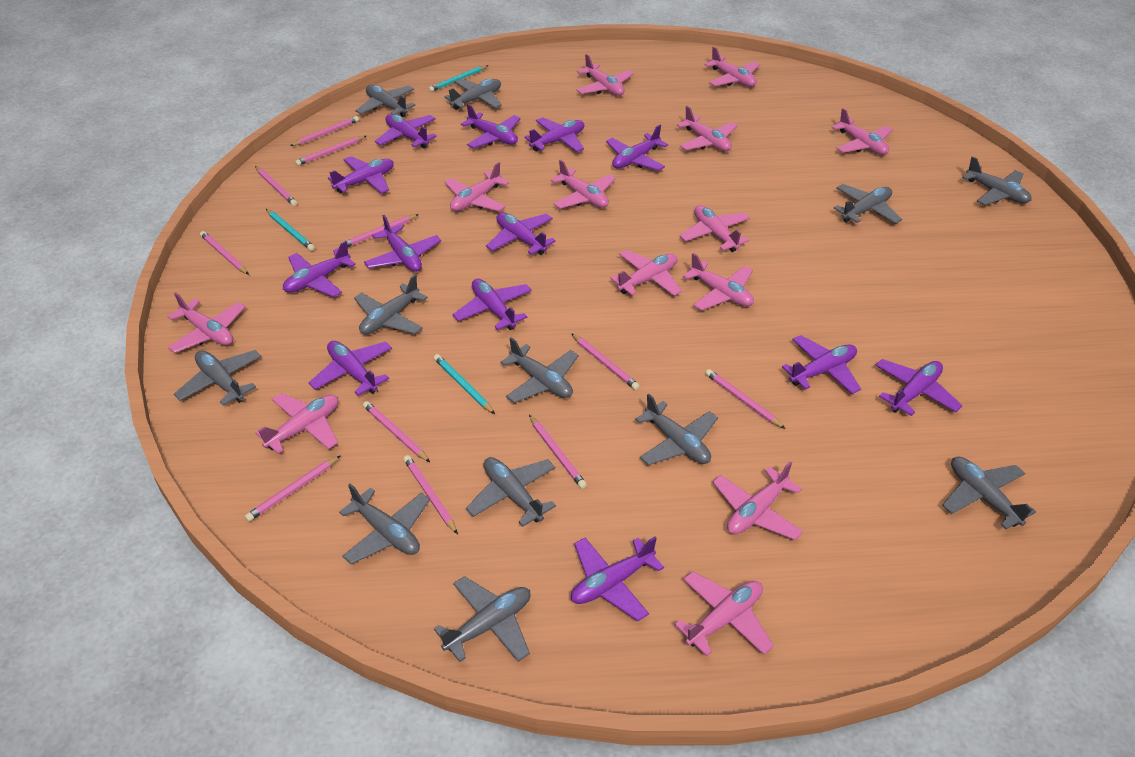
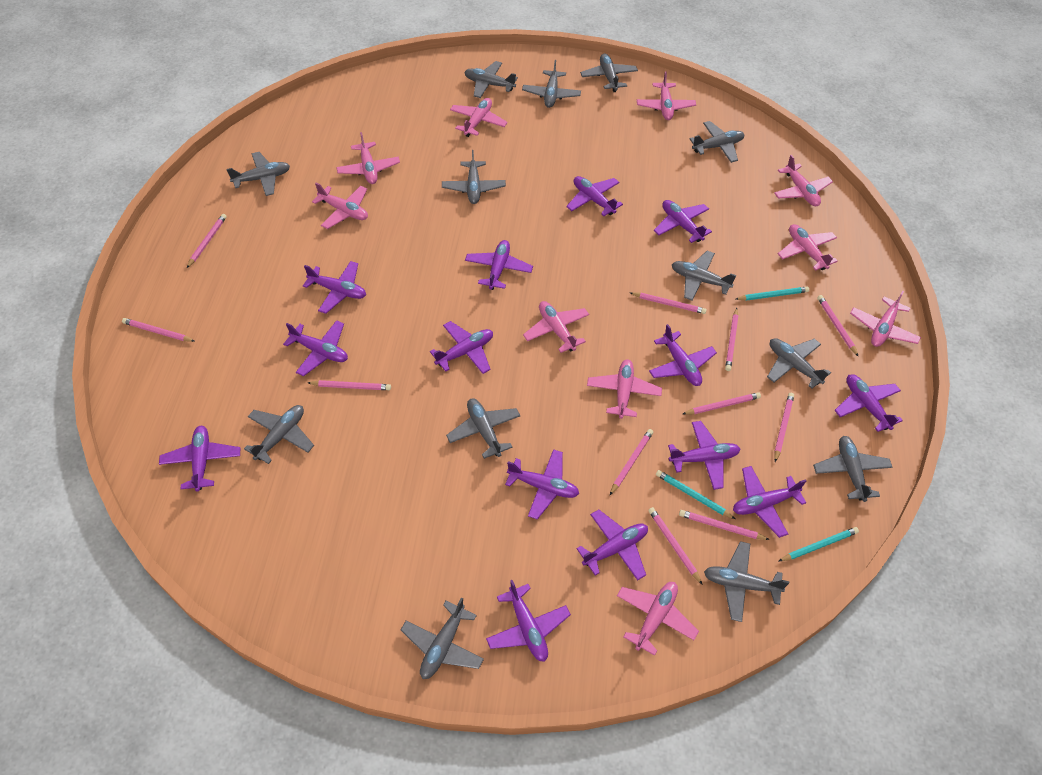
grey plane: 12 -> 13
pink plane: 13 -> 10
purple plane: 13 -> 14

